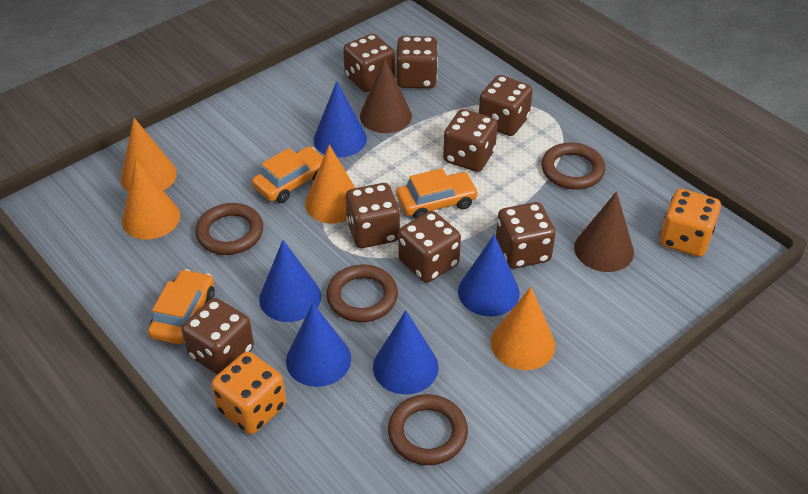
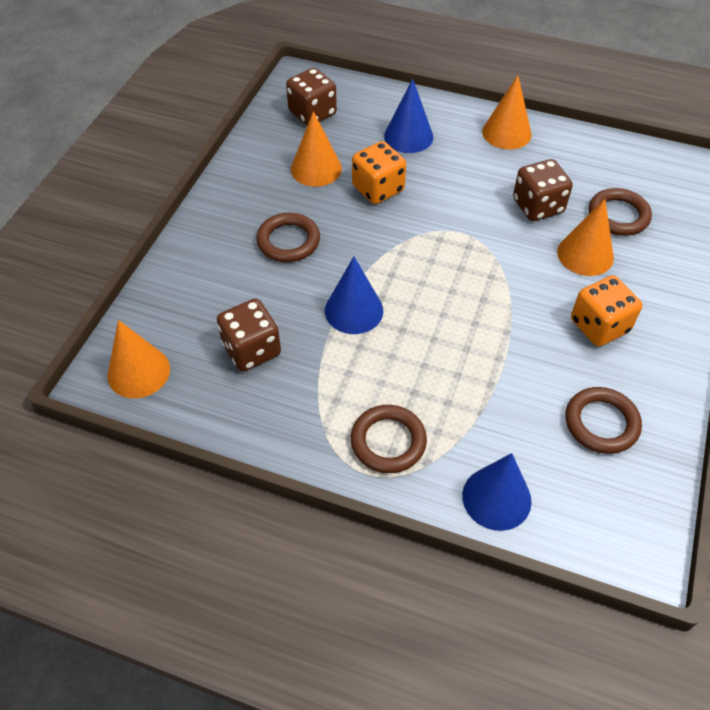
blue cone: 5 -> 3
brown cone: 2 -> 0
brown dice: 8 -> 3
orange car: 3 -> 0

